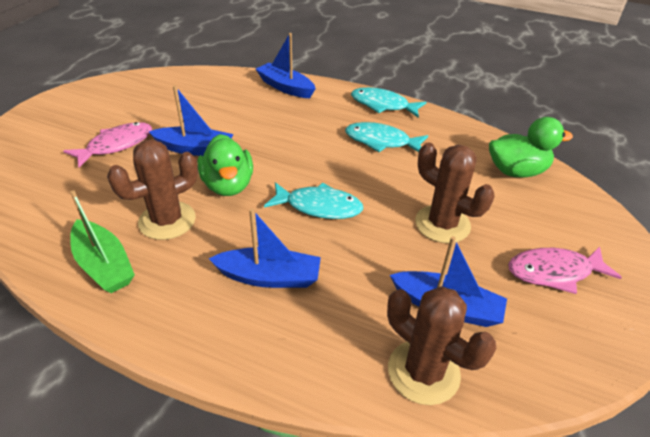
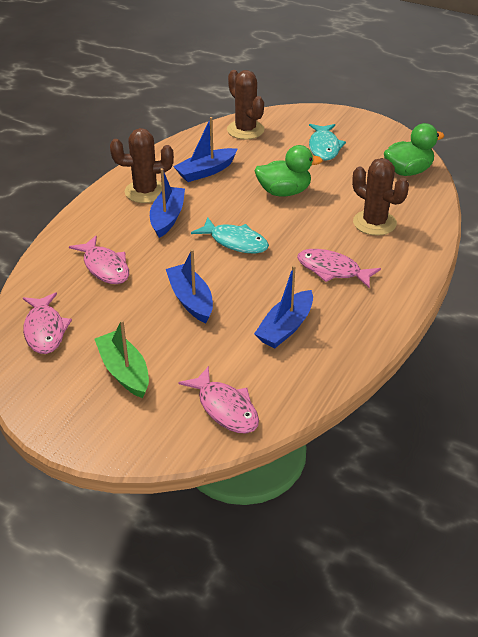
pink fish: 2 -> 4
turquoise fish: 3 -> 2

